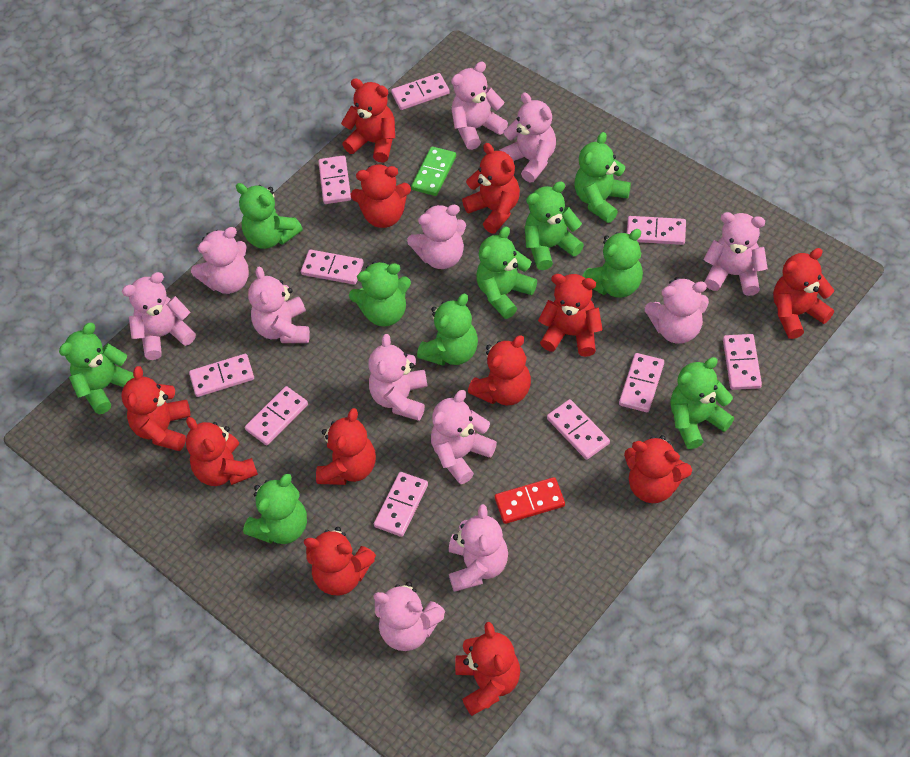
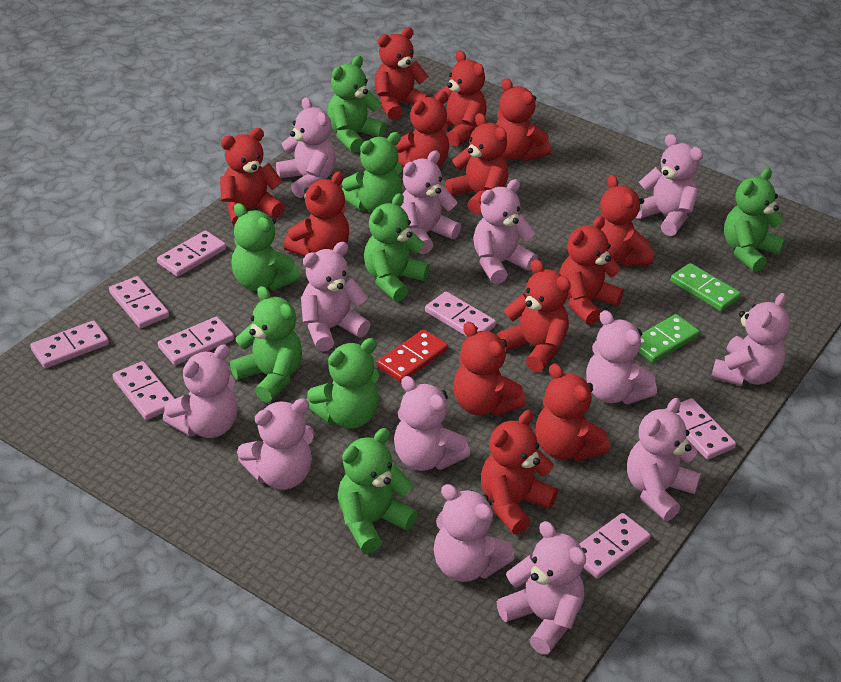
green domino: 1 -> 2
green teddy bear: 10 -> 8
pink domino: 10 -> 8
pink teddy bear: 12 -> 13
red teddy bear: 12 -> 13

